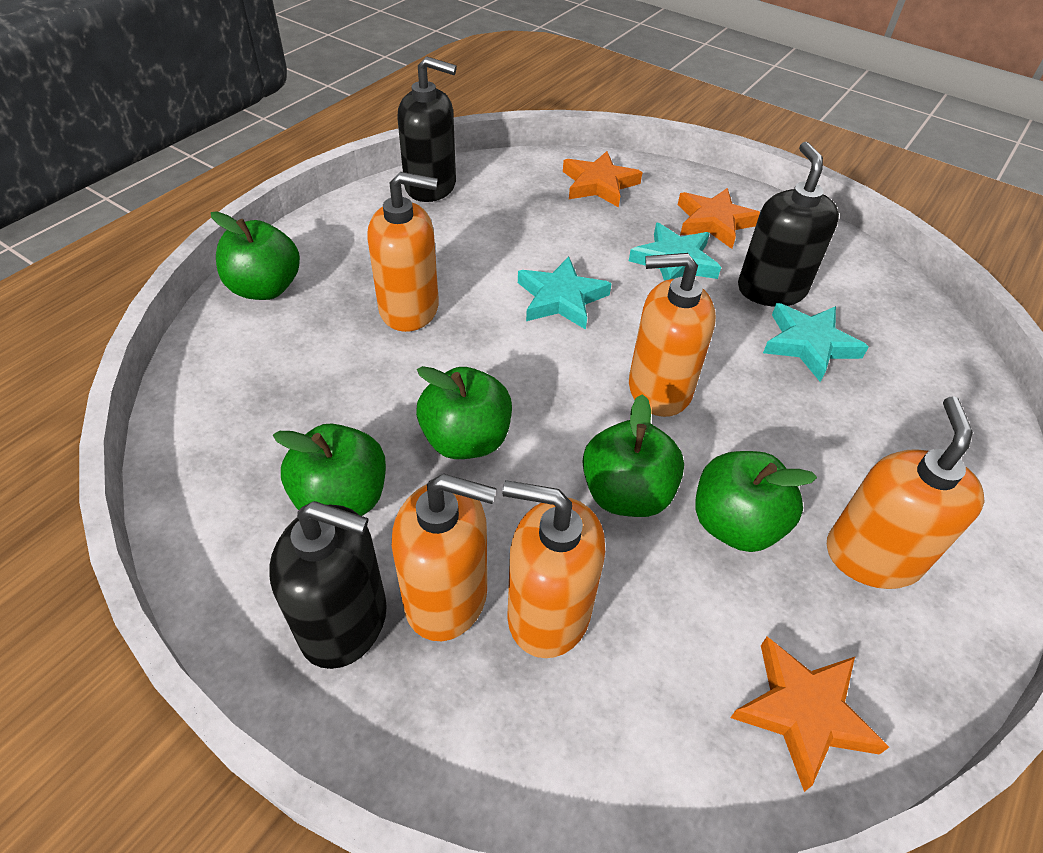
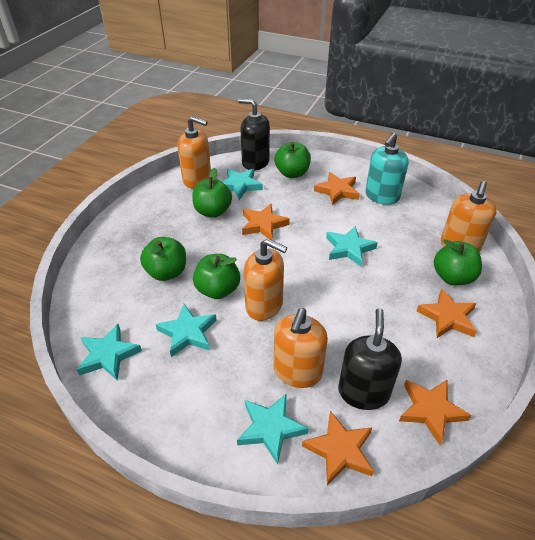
black soap dispenser: 3 -> 2
orange soap dispenser: 5 -> 4
orange star: 3 -> 5
turquoise soap dispenser: 0 -> 1
turquoise star: 3 -> 5

